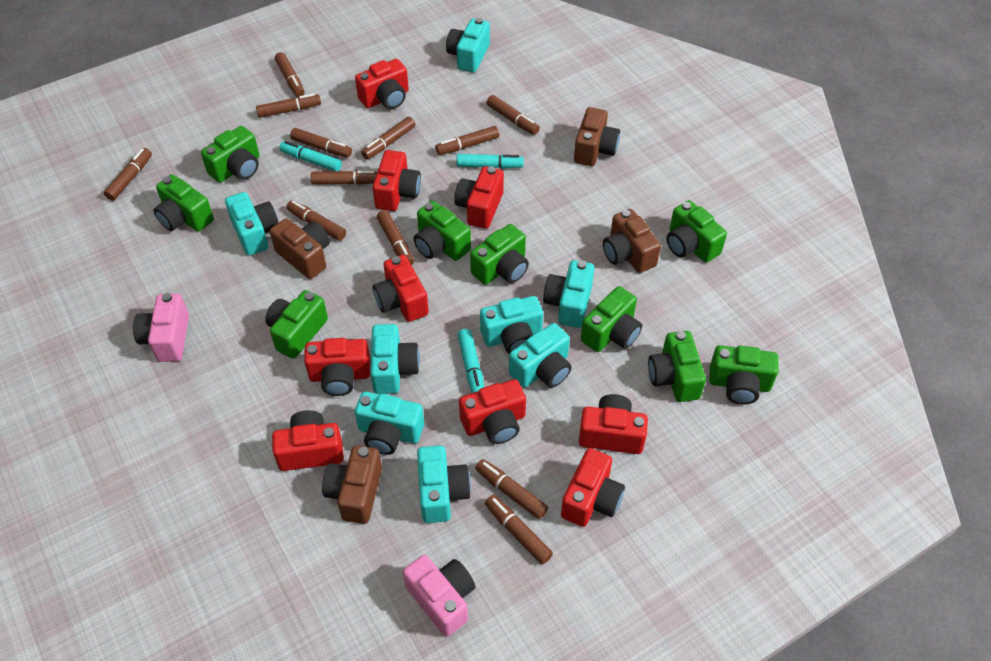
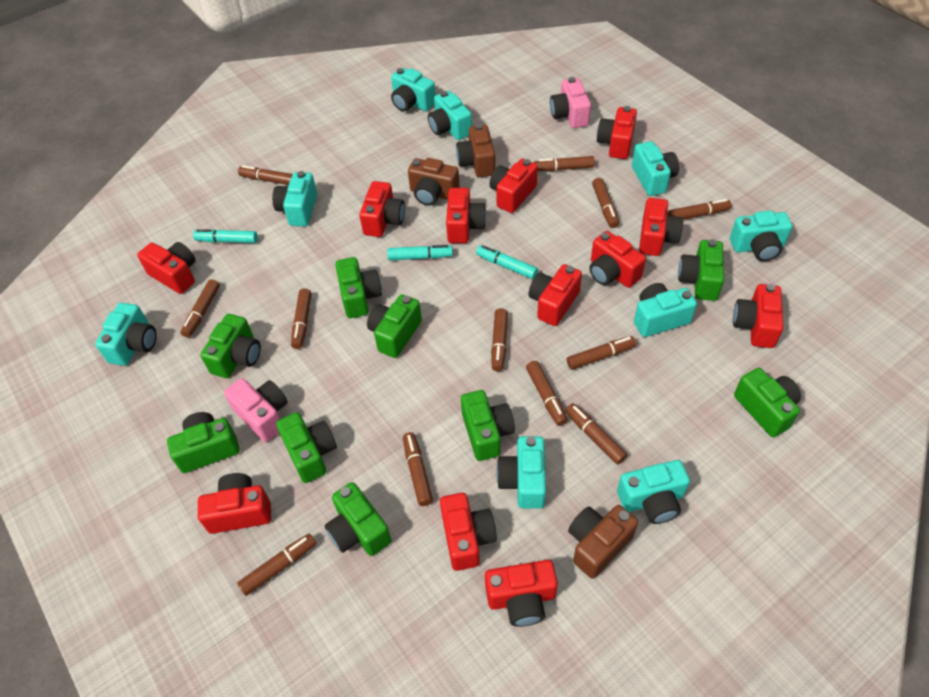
brown camera: 4 -> 3
red camera: 9 -> 12
turquoise camera: 8 -> 9

